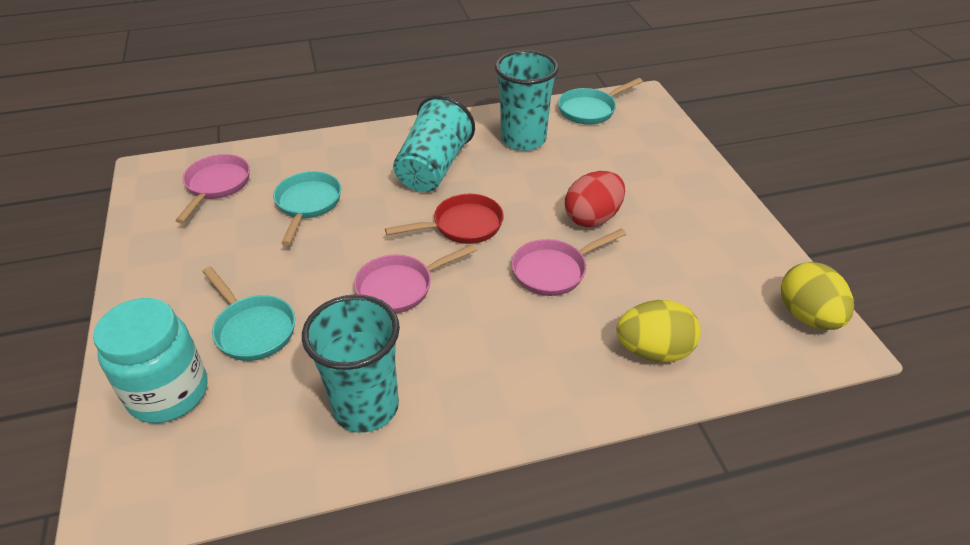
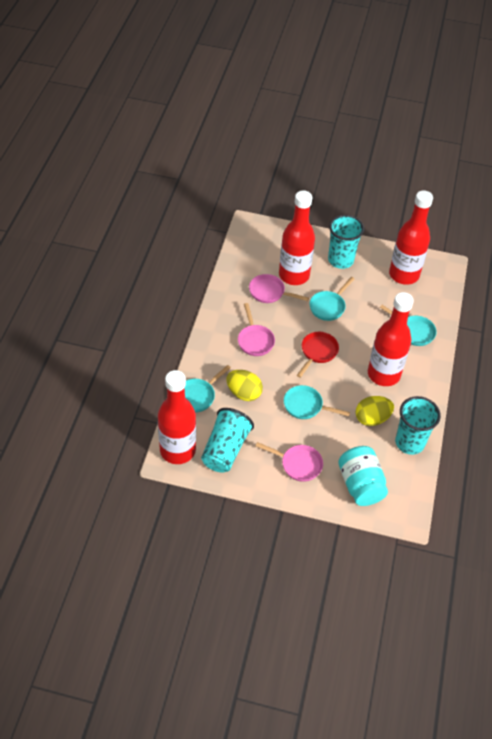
red bottle: 0 -> 4
red egg: 1 -> 0
turquoise pan: 3 -> 4

